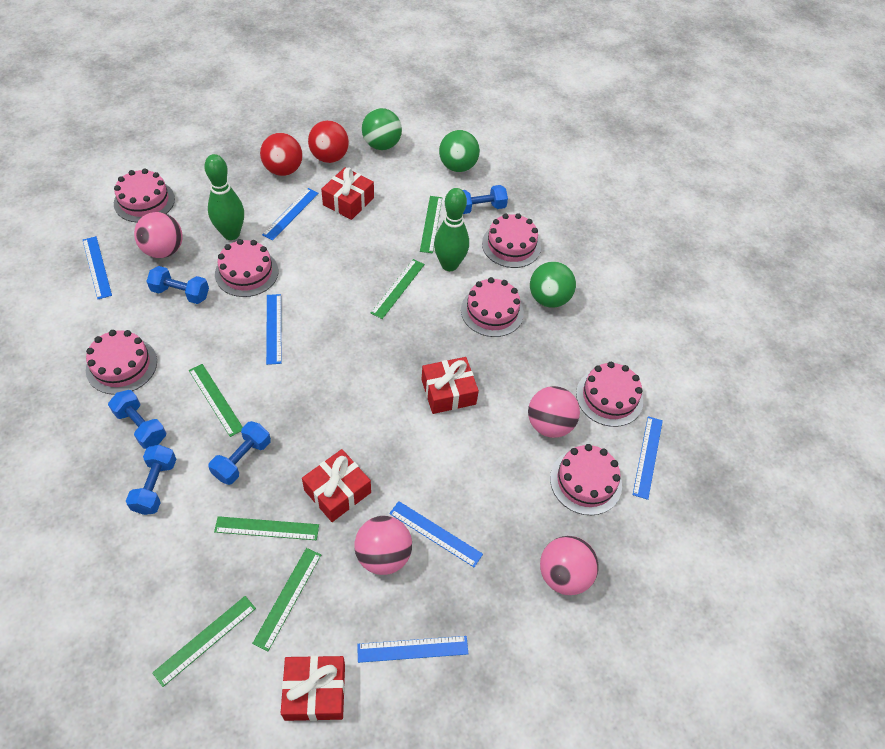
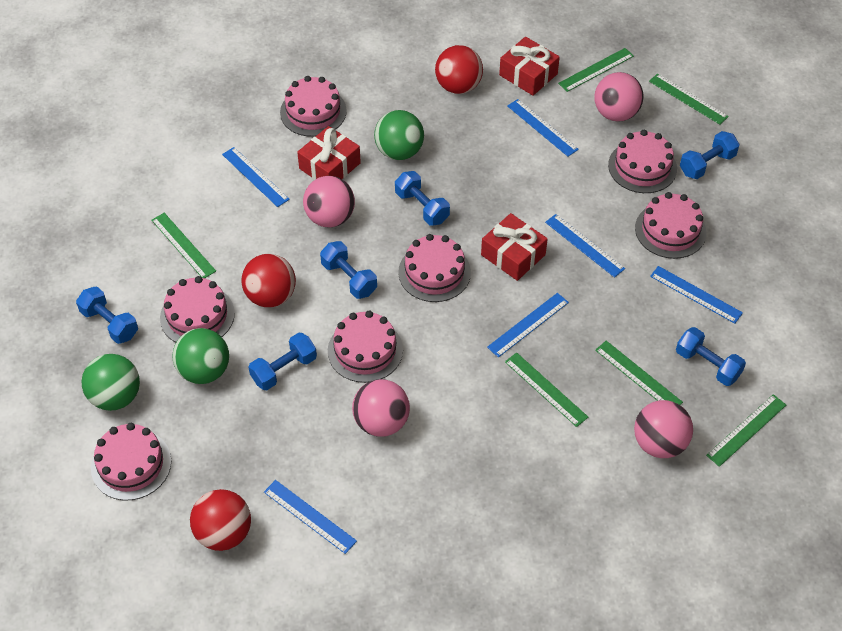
blue dumbbell: 5 -> 6
green bowling pin: 2 -> 0
red ball: 2 -> 3
red gift: 4 -> 3

